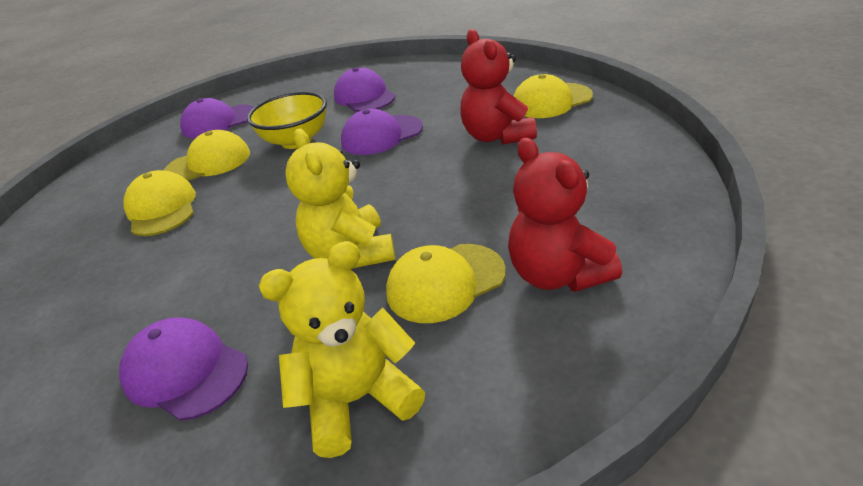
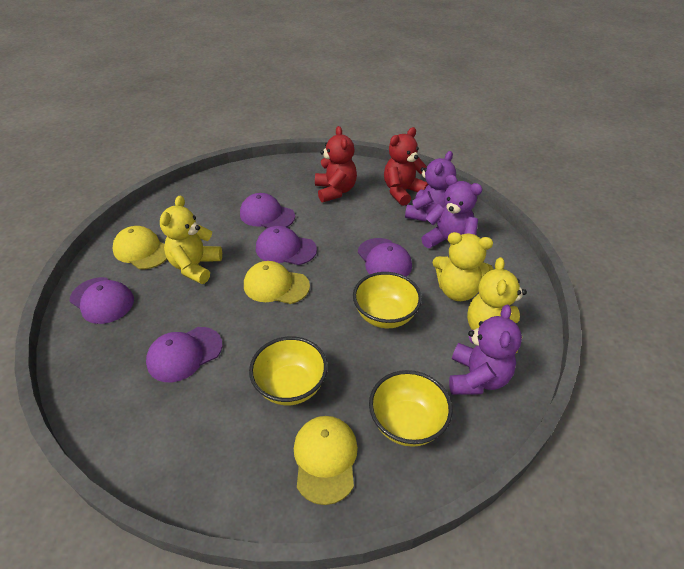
purple cap: 4 -> 5
purple teddy bear: 0 -> 3
yellow bowl: 1 -> 3
yellow cap: 4 -> 3
yellow teddy bear: 2 -> 3

